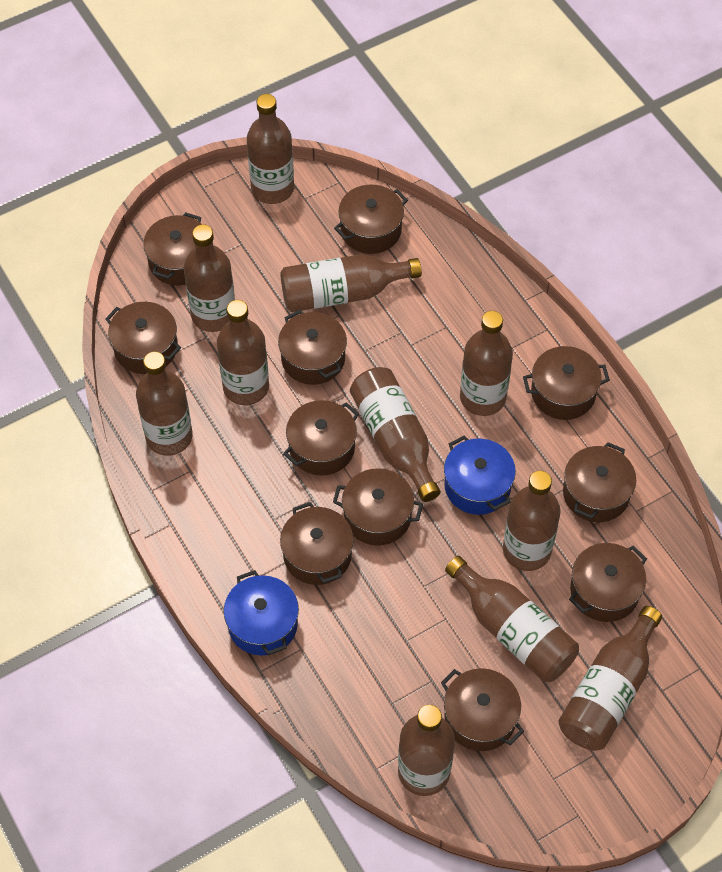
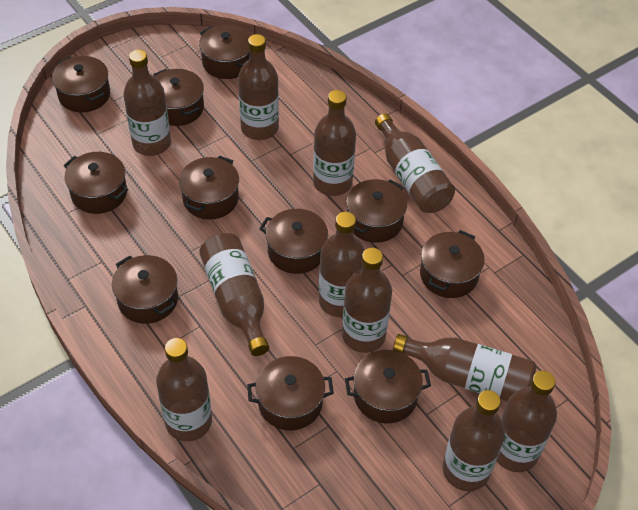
blue pot: 2 -> 0

